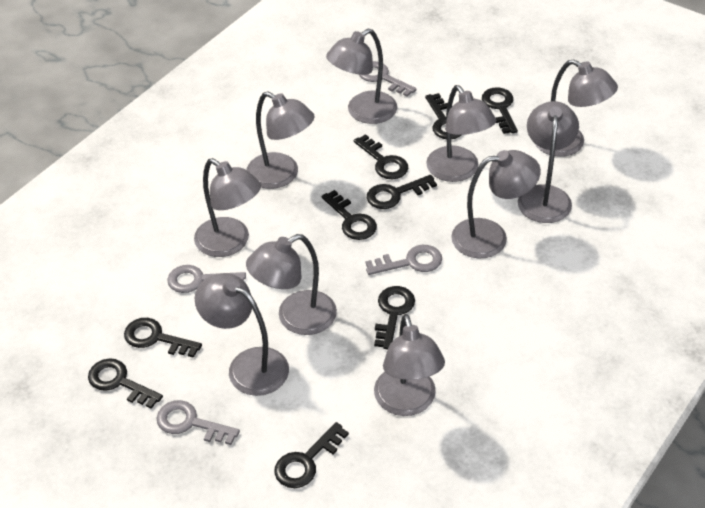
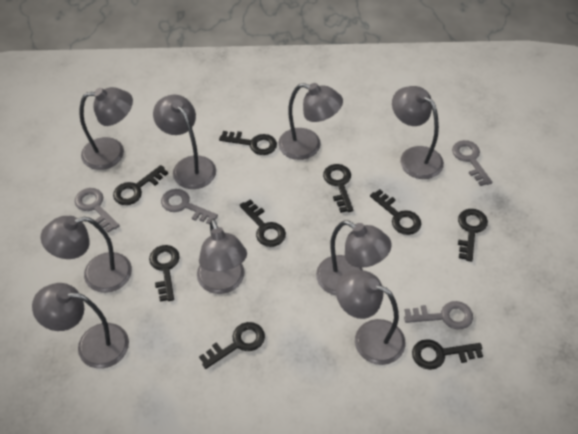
grey lamp: 10 -> 9

